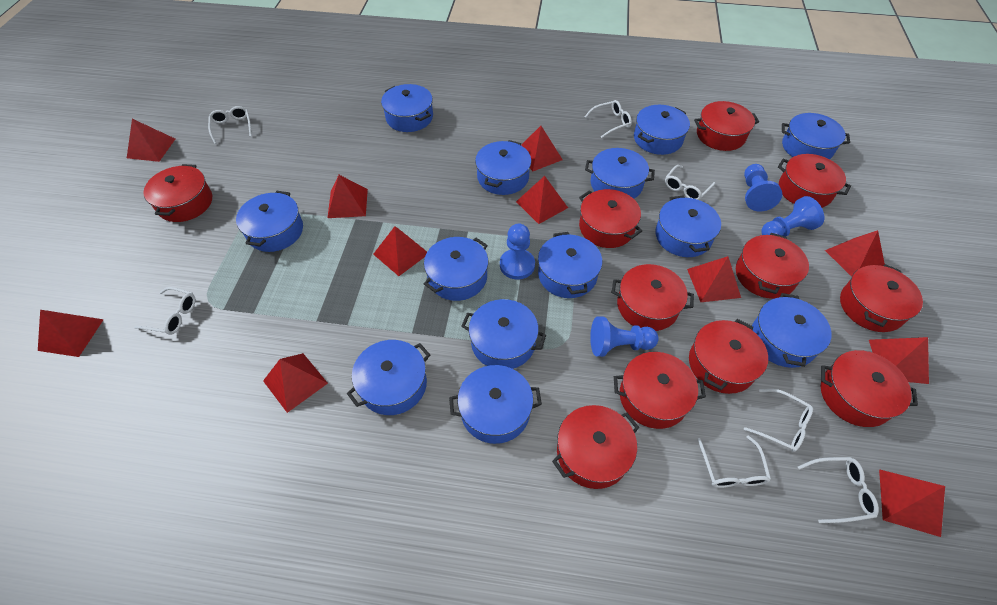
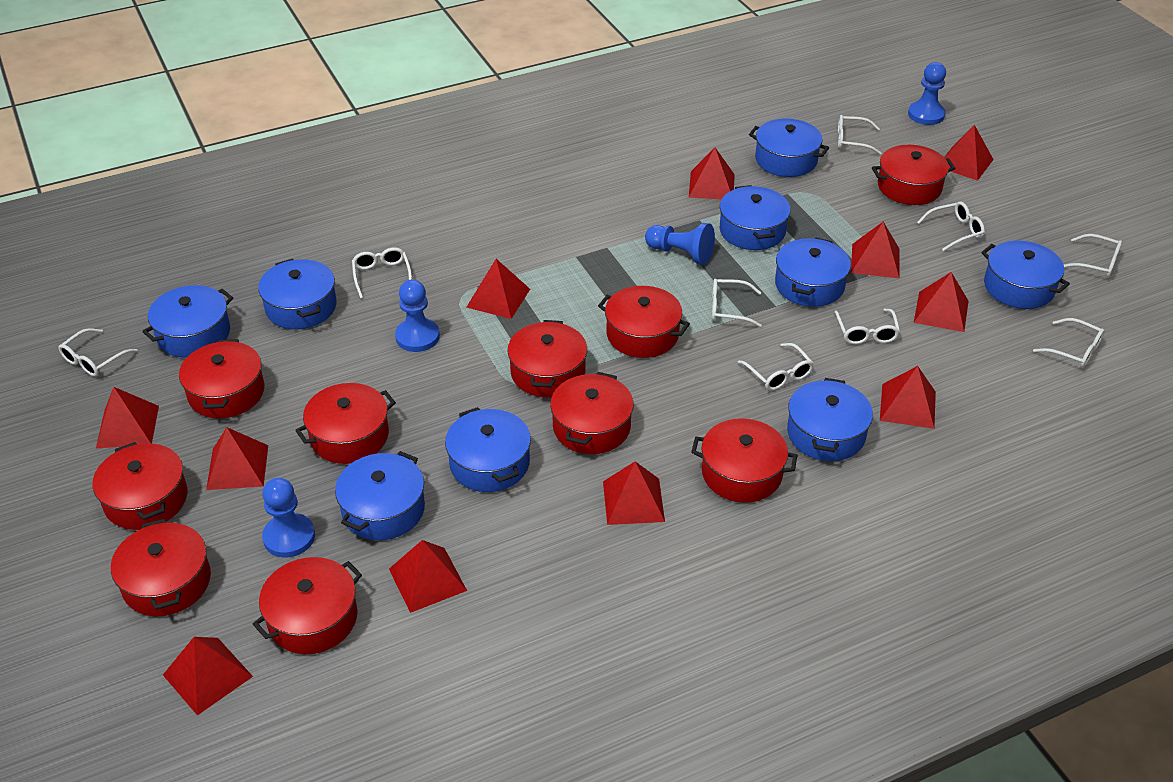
blue pot: 13 -> 9
red pot: 11 -> 10
white glasses: 7 -> 9

